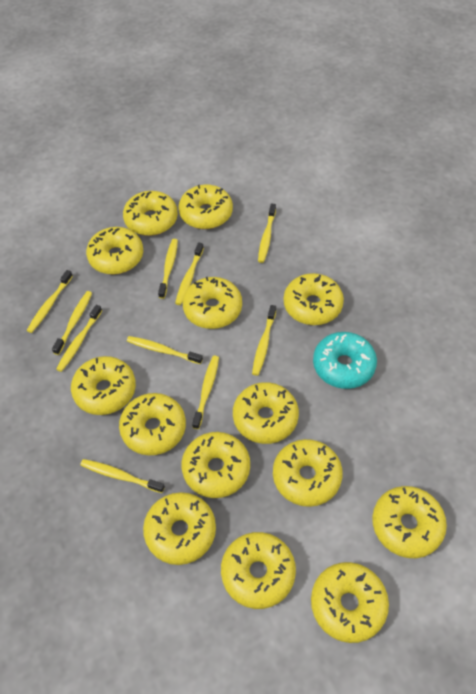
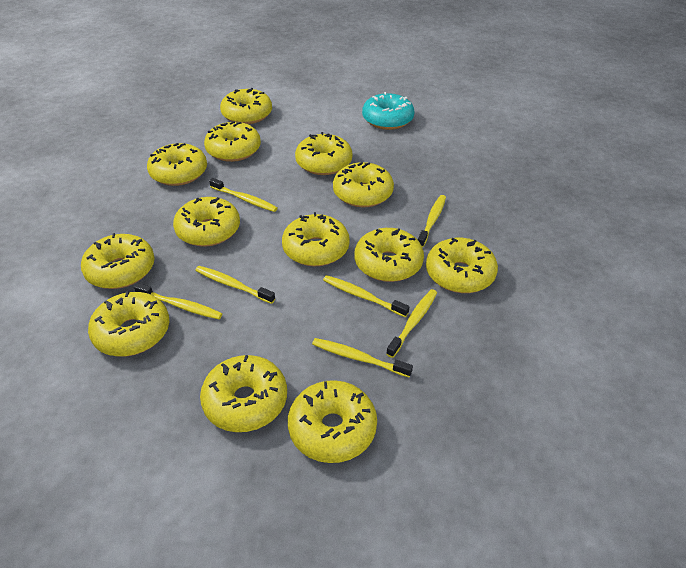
yellow donut: 14 -> 13
yellow toothbrush: 10 -> 7

